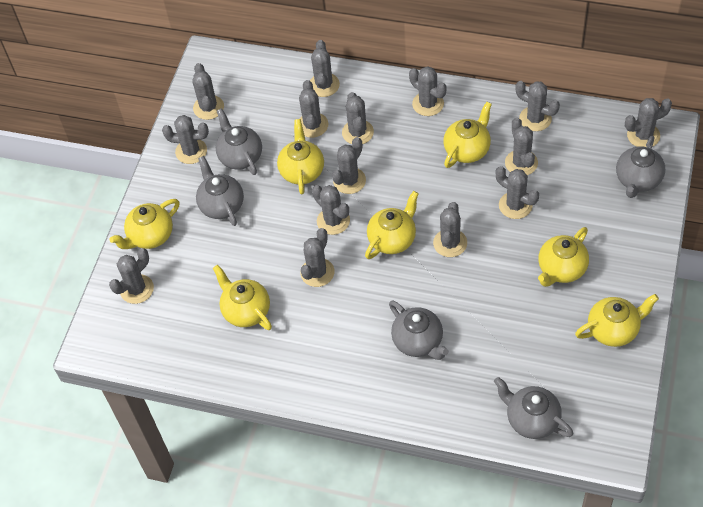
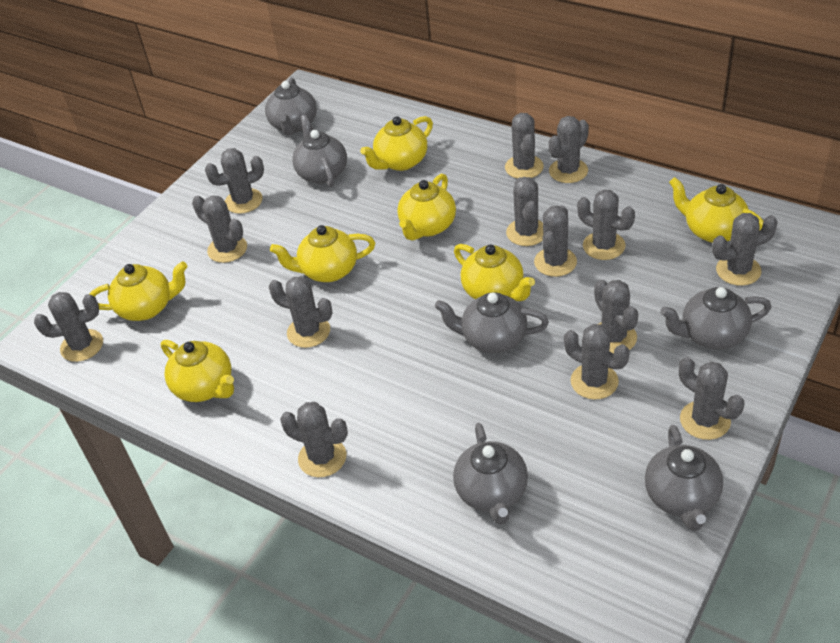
grey cactus: 15 -> 14
grey teapot: 5 -> 6

